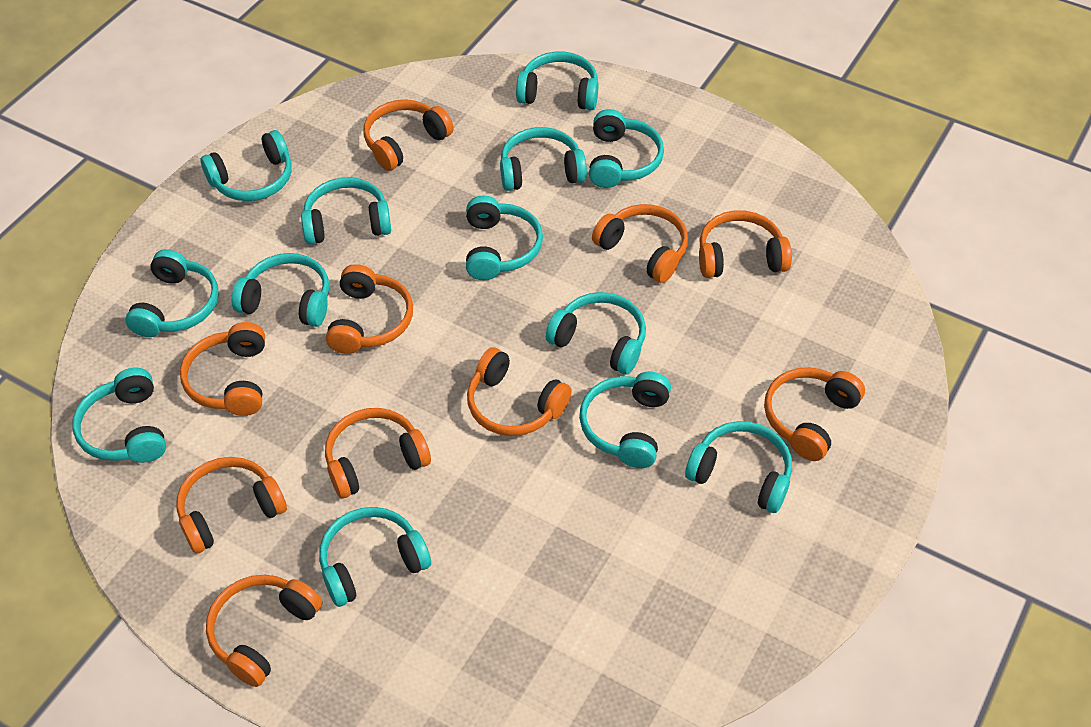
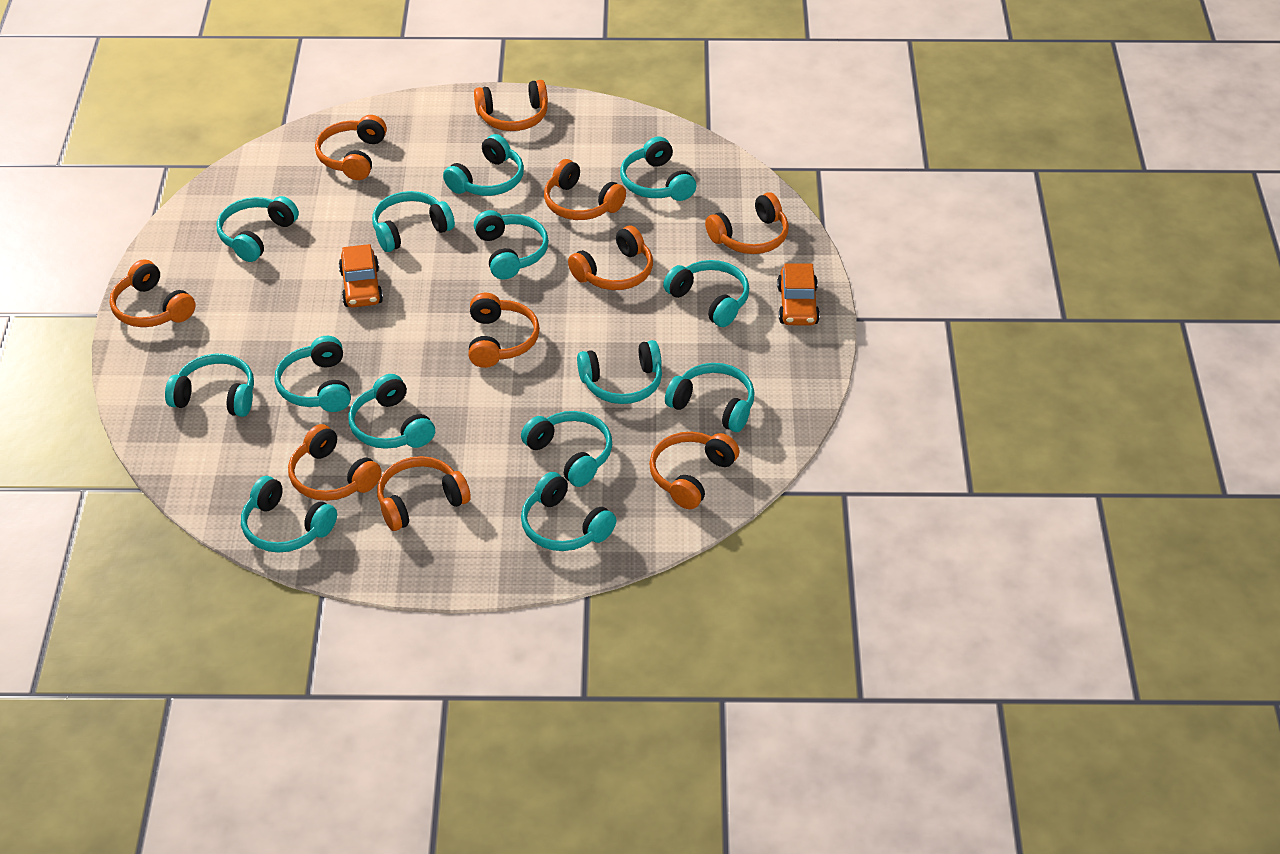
orange car: 0 -> 2
turquoise headphones: 13 -> 14

